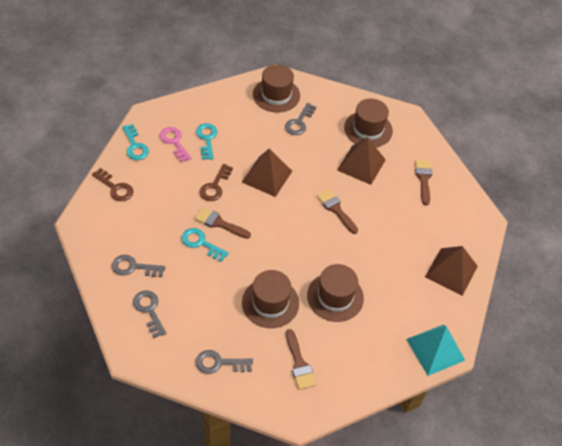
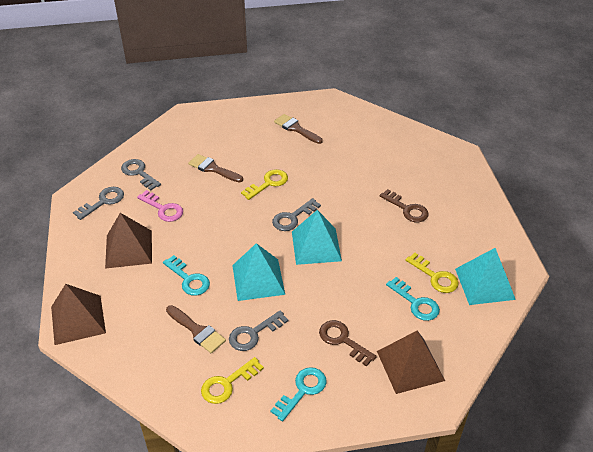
brown brush: 4 -> 3
brown hat: 4 -> 0
turquoise pyramid: 1 -> 3
yellow key: 0 -> 3

